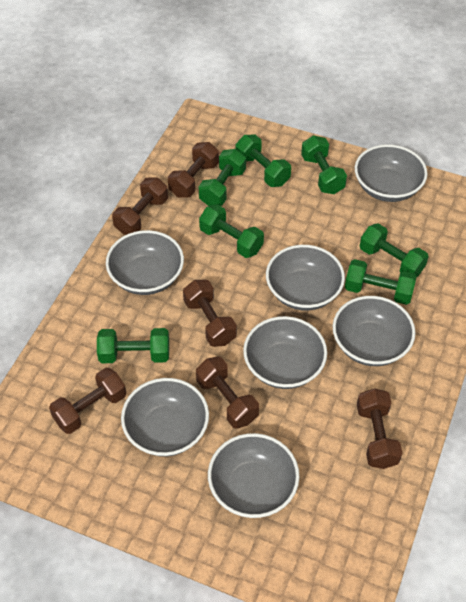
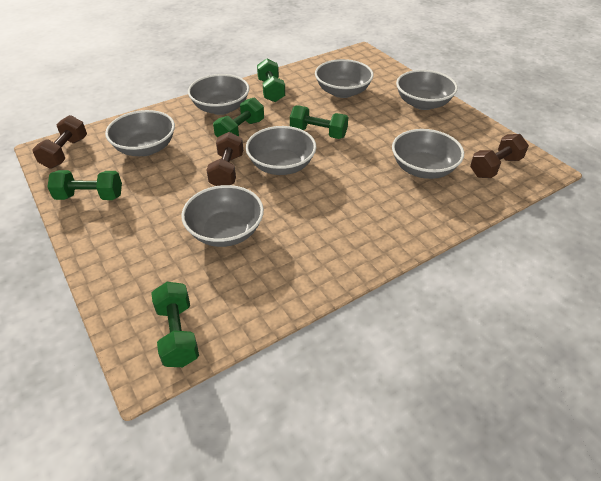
brown dumbbell: 6 -> 3
green dumbbell: 7 -> 5

